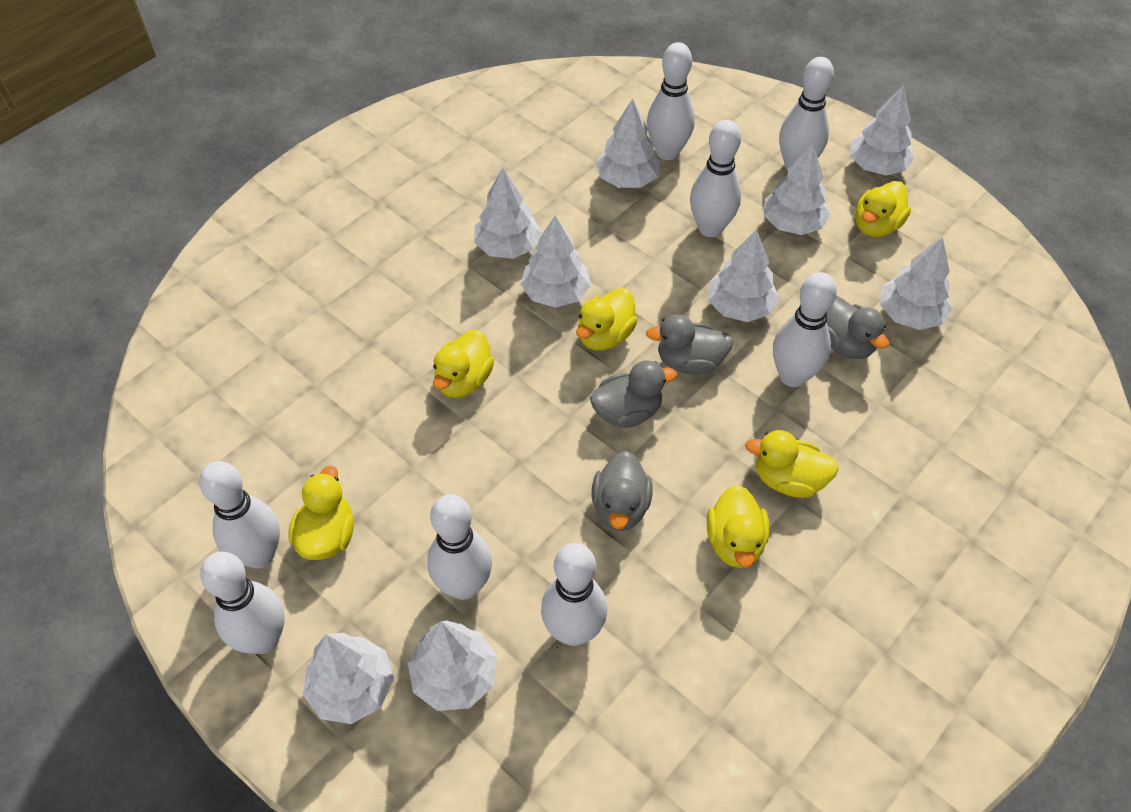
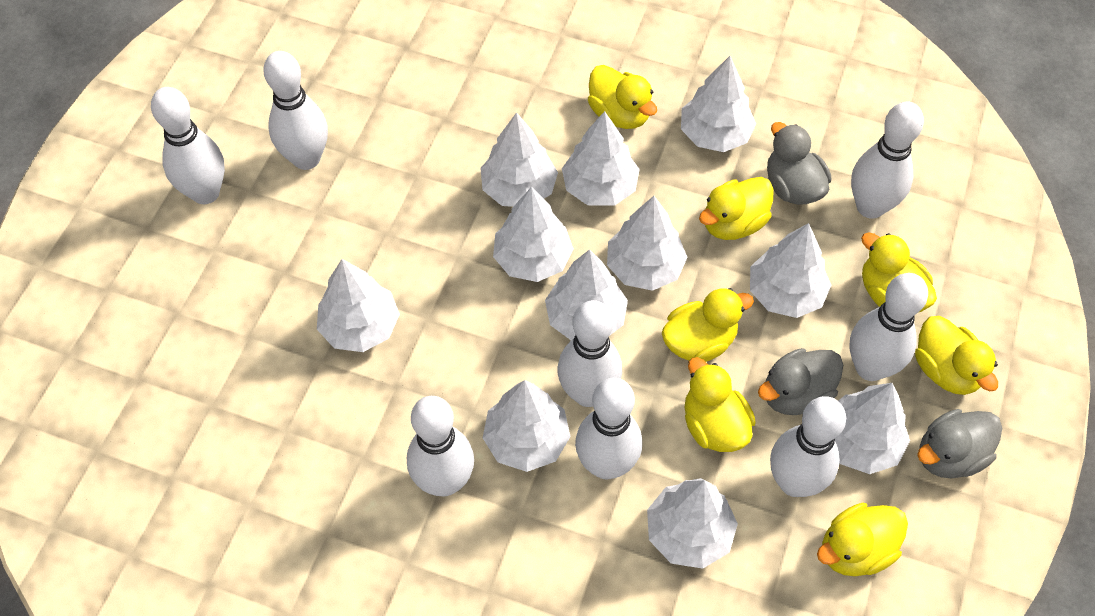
grey duck: 4 -> 3
white tree: 9 -> 11
yellow duck: 6 -> 7

